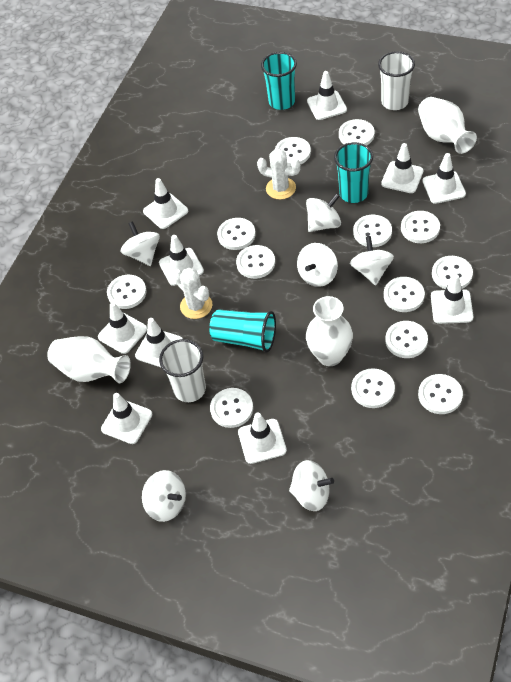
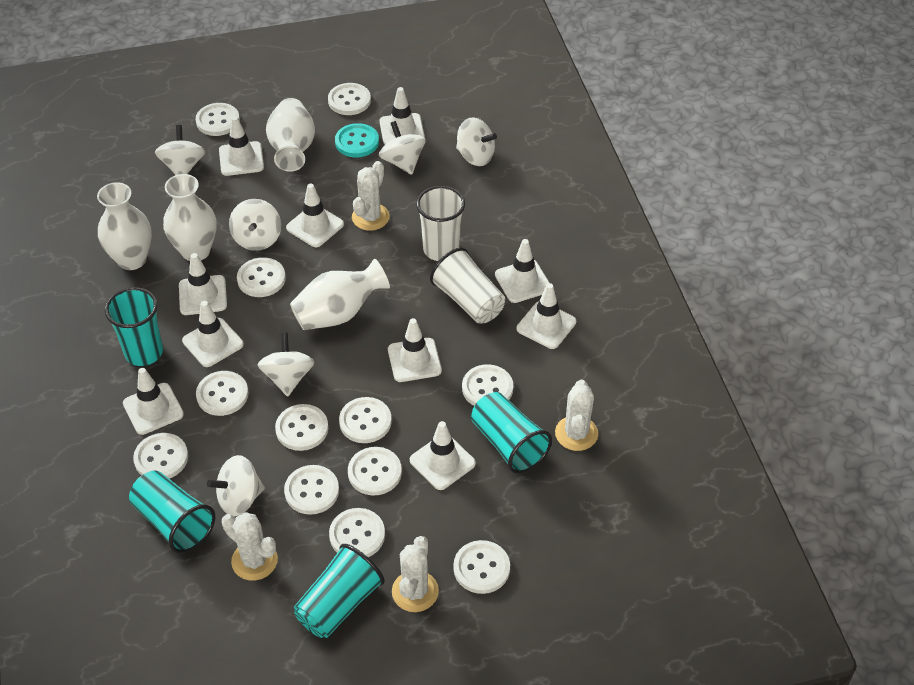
turquoise button: 0 -> 1
turquoise cup: 3 -> 4
white button: 13 -> 12
white cactus: 2 -> 4
white vase: 3 -> 4

